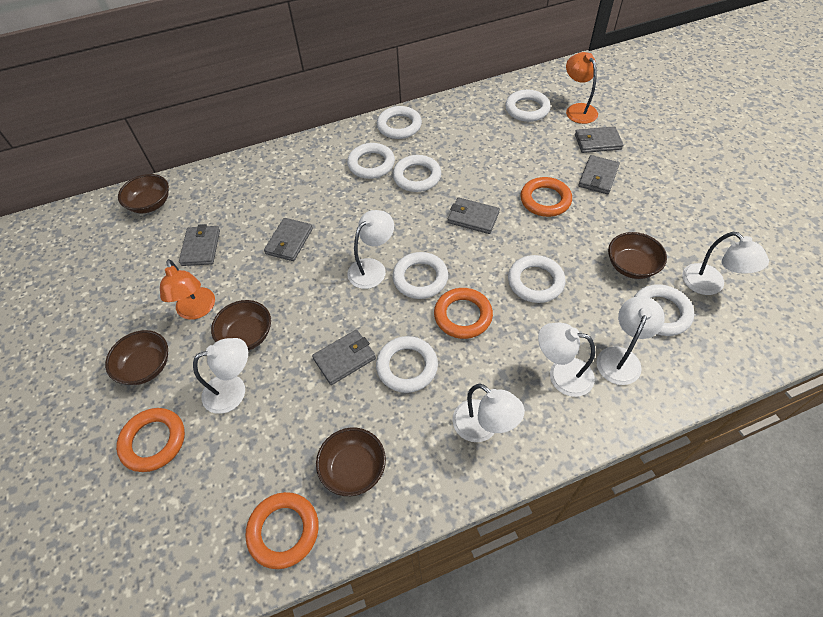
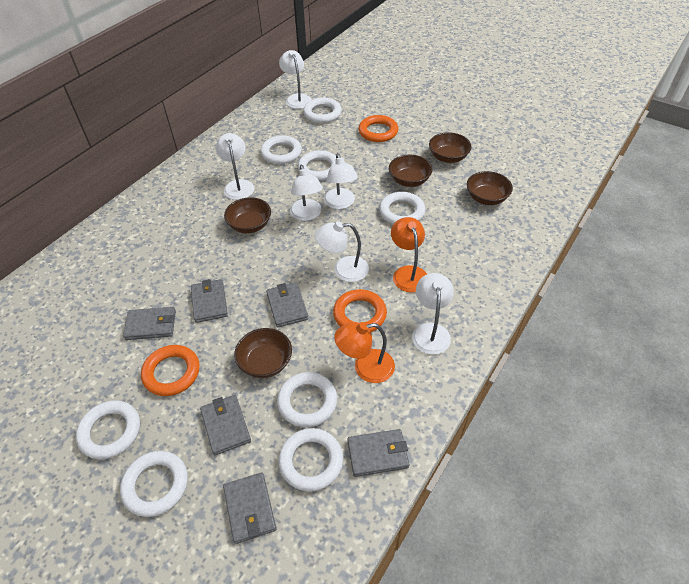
orange ring: 4 -> 3

